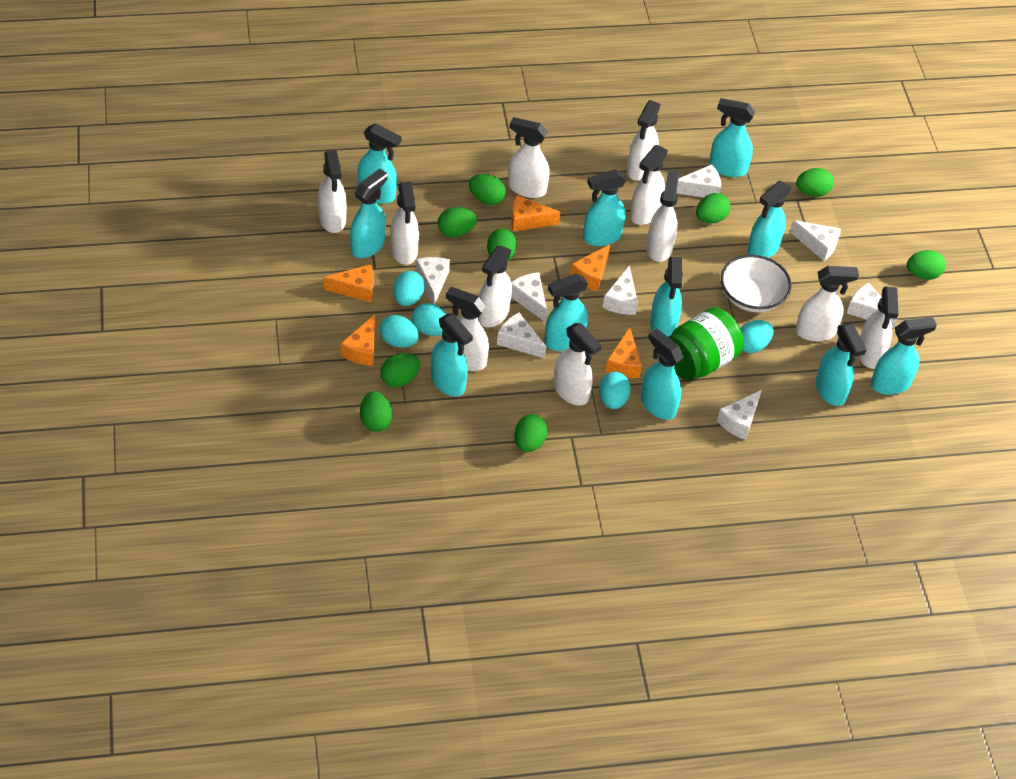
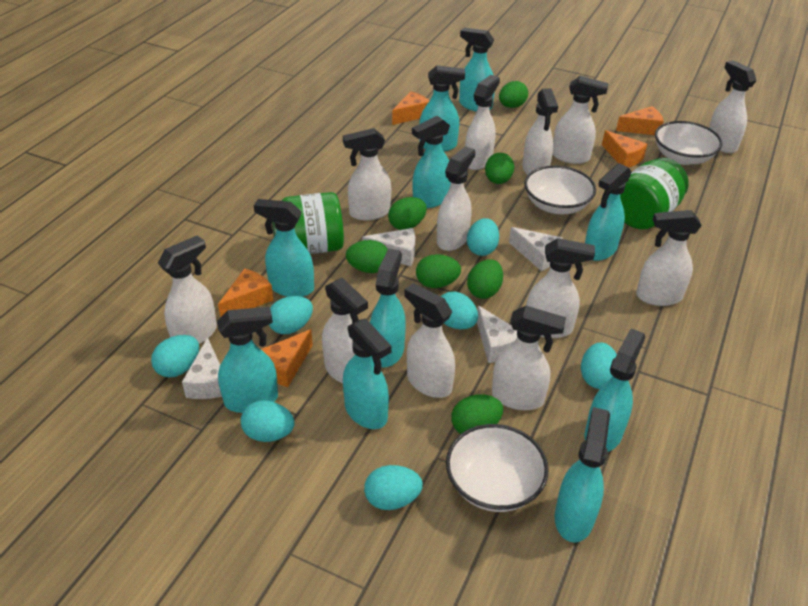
green egg: 9 -> 7
green jar: 1 -> 2
turquoise egg: 5 -> 7
turquoise spray bottle: 11 -> 10
white bowl: 1 -> 3
white cheese: 8 -> 4
white spray bottle: 11 -> 12

